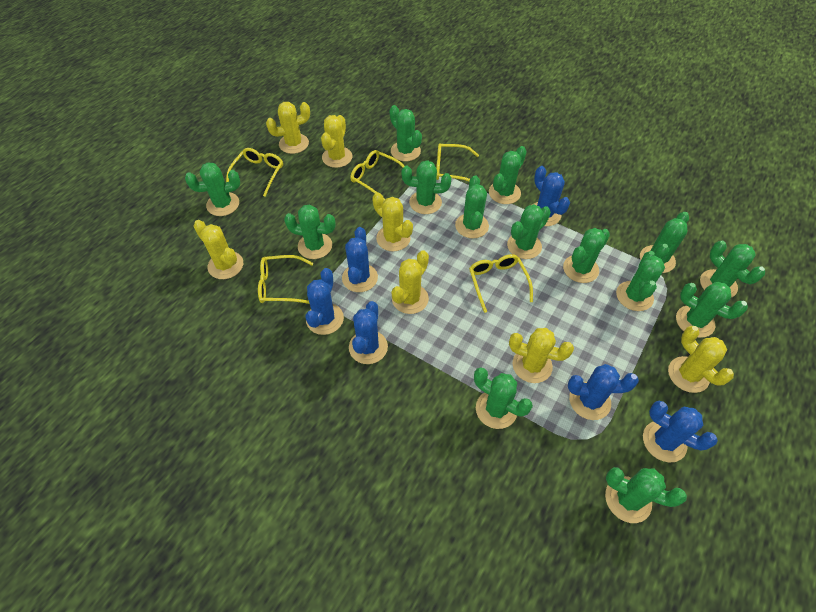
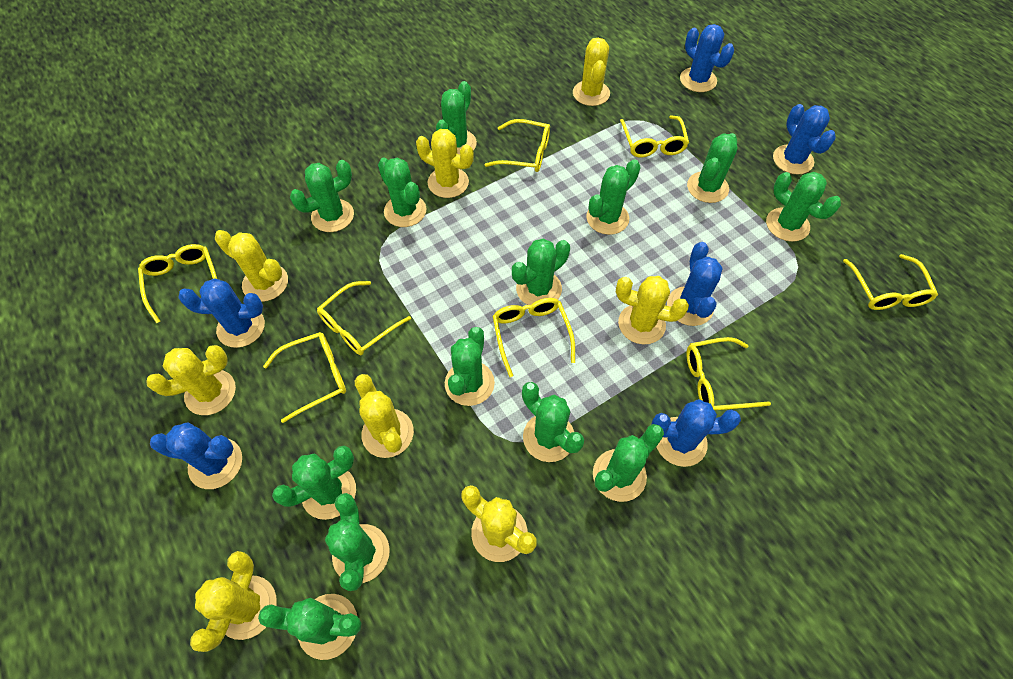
green cactus: 14 -> 13
yellow cactus: 7 -> 8
yellow glasses: 5 -> 8

